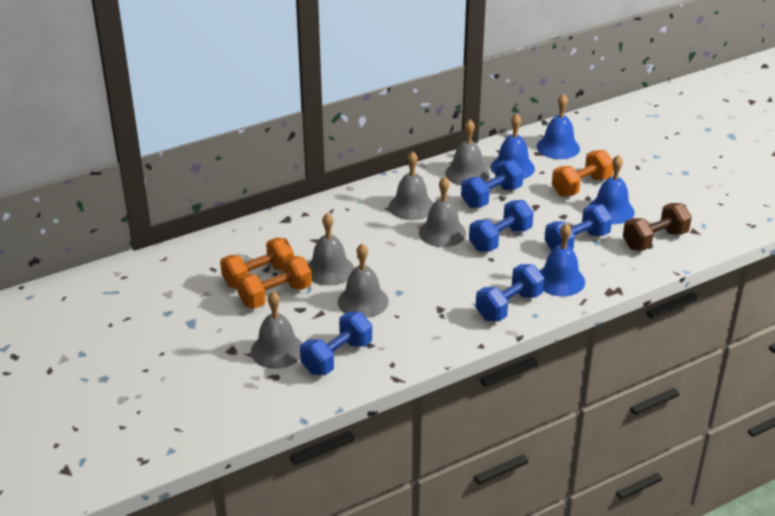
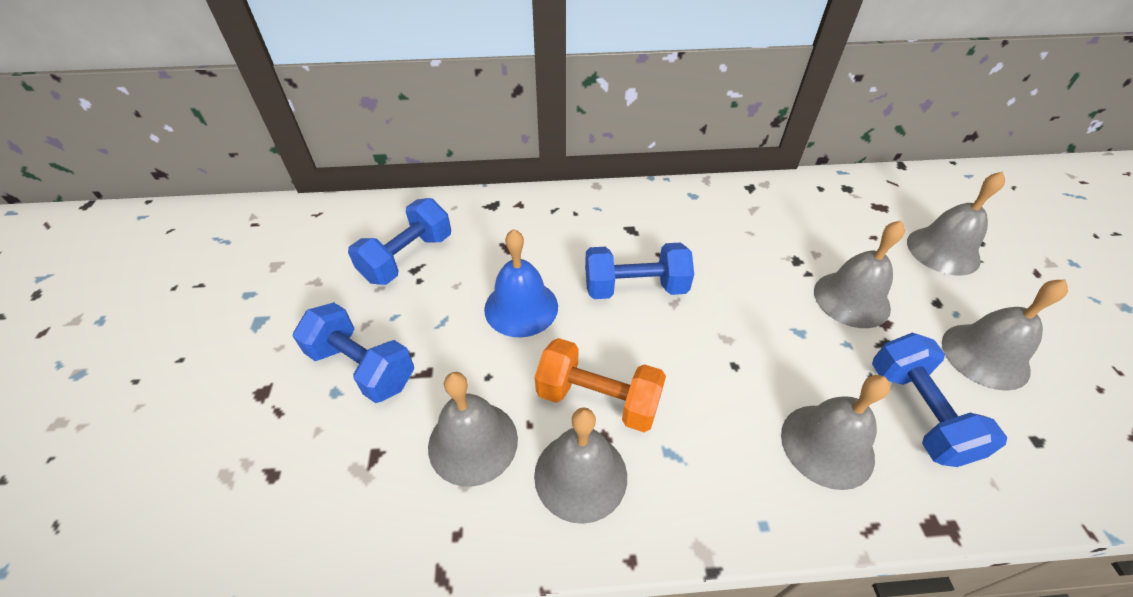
blue bell: 4 -> 1
blue dumbbell: 5 -> 4
brown dumbbell: 1 -> 0
orange dumbbell: 3 -> 1

